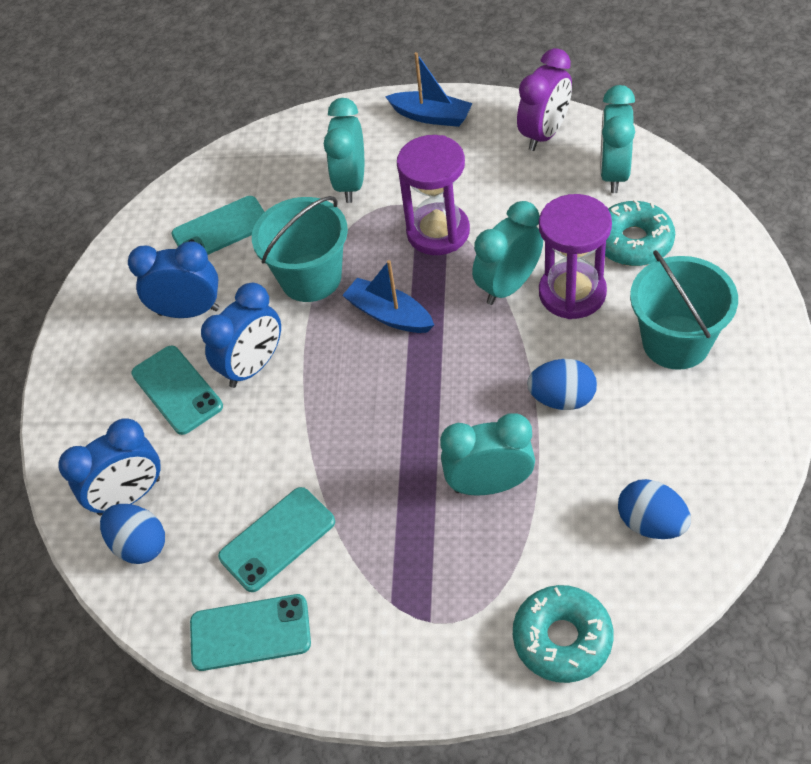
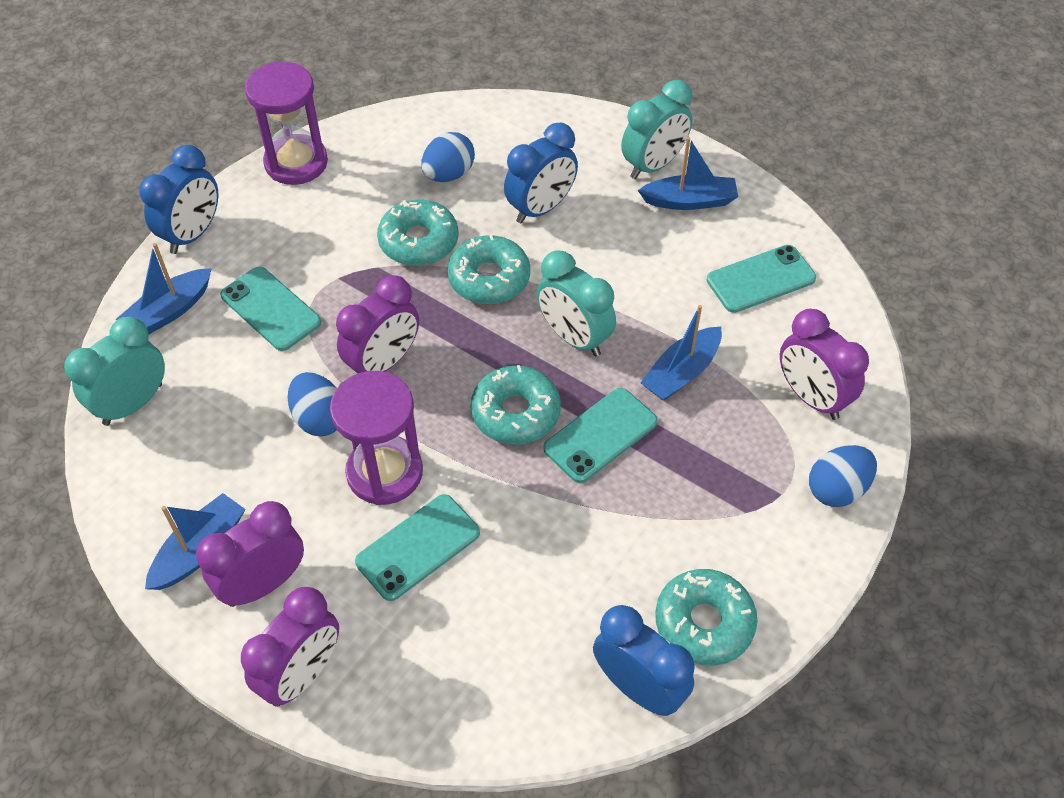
blue boat: 2 -> 4
purple clock: 1 -> 4
turquoise bucket: 2 -> 0
turquoise clock: 4 -> 3
turquoise donut: 2 -> 4

